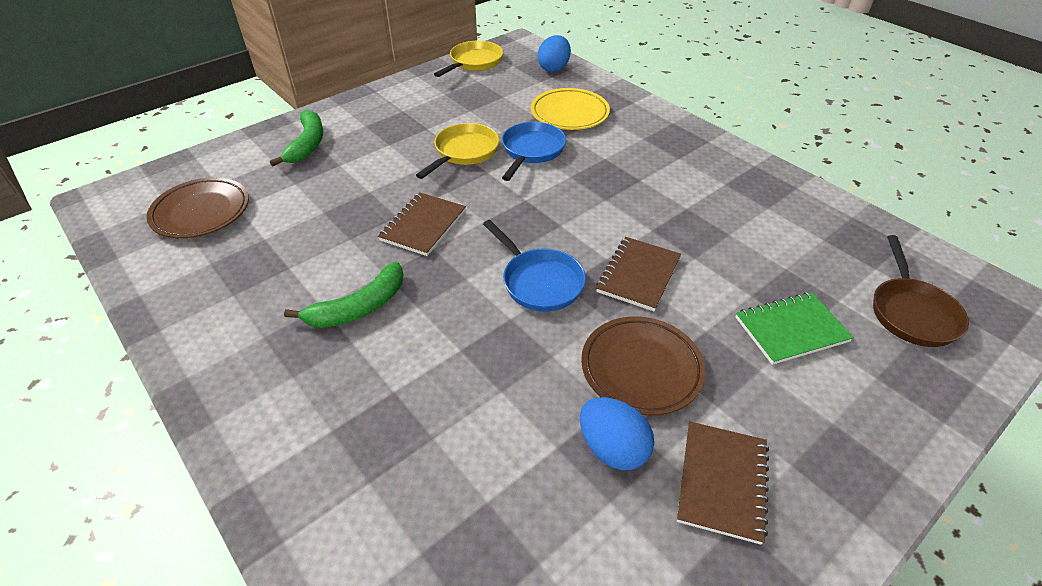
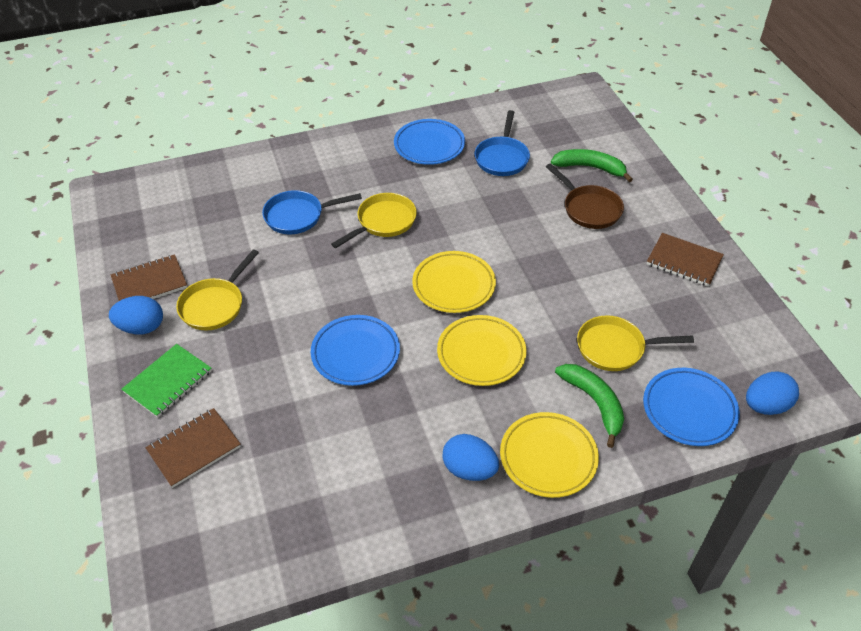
blue egg: 2 -> 3
blue plate: 0 -> 3
brown plate: 2 -> 0
yellow pan: 2 -> 3
yellow plate: 1 -> 3

